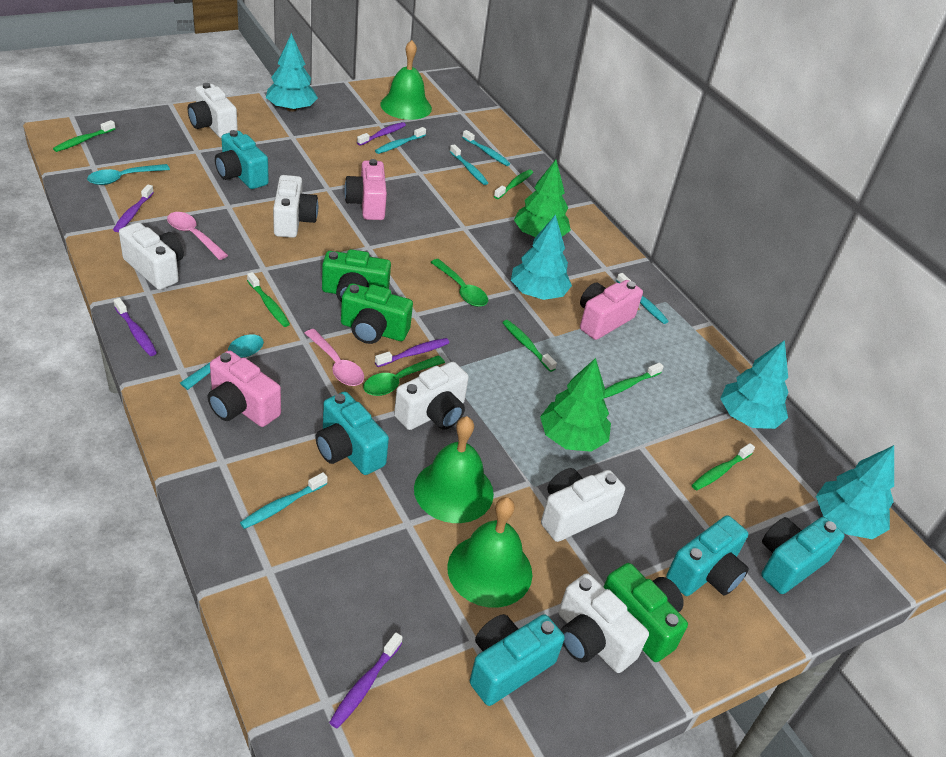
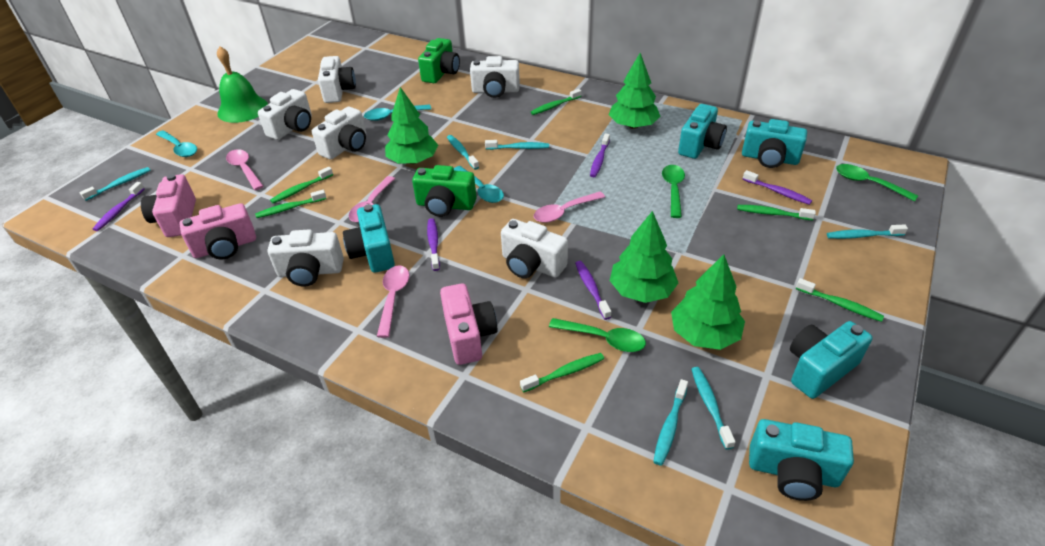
green bell: 3 -> 1
green camera: 3 -> 2
green spoon: 2 -> 3
green tree: 2 -> 4
pink spoon: 2 -> 4
turquoise spoon: 2 -> 3
turquoise toothbrush: 5 -> 6
turquoise tree: 4 -> 0

